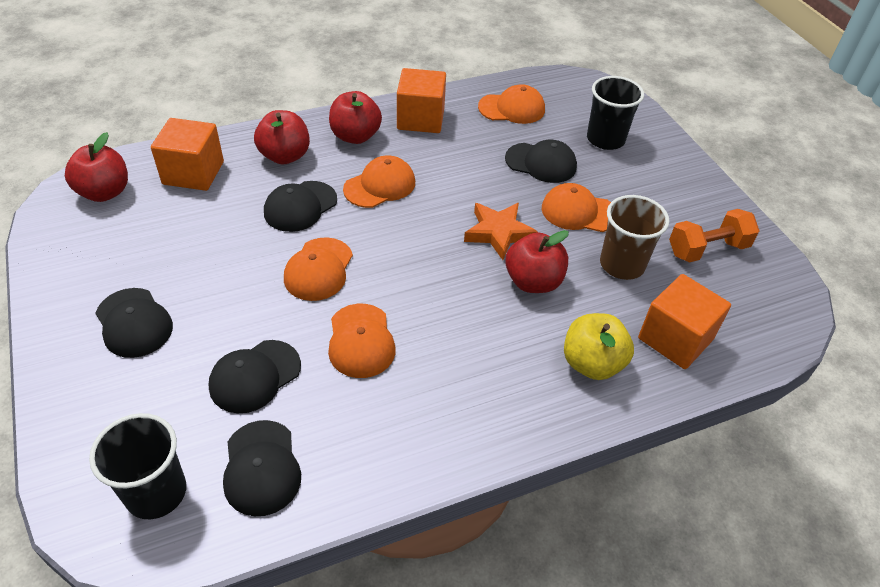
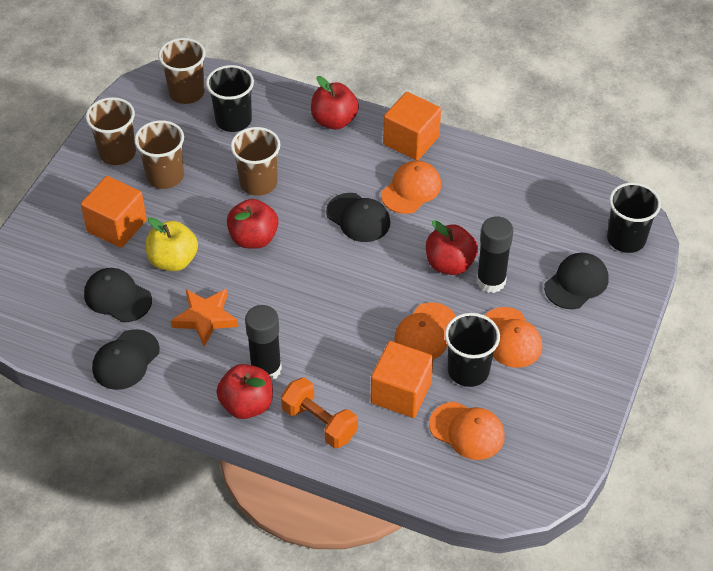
black cap: 5 -> 4
black cup: 2 -> 3
black glue stick: 0 -> 2
brown cup: 1 -> 4
orange cap: 5 -> 4

